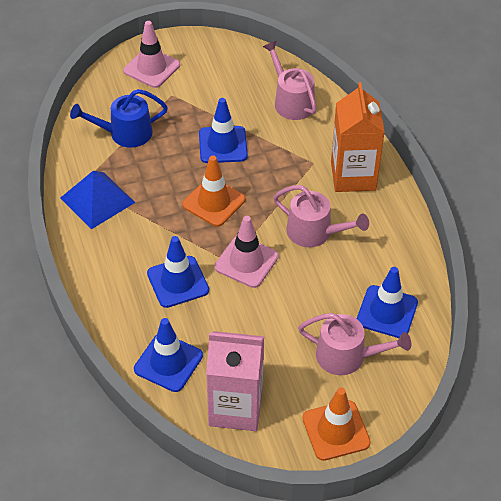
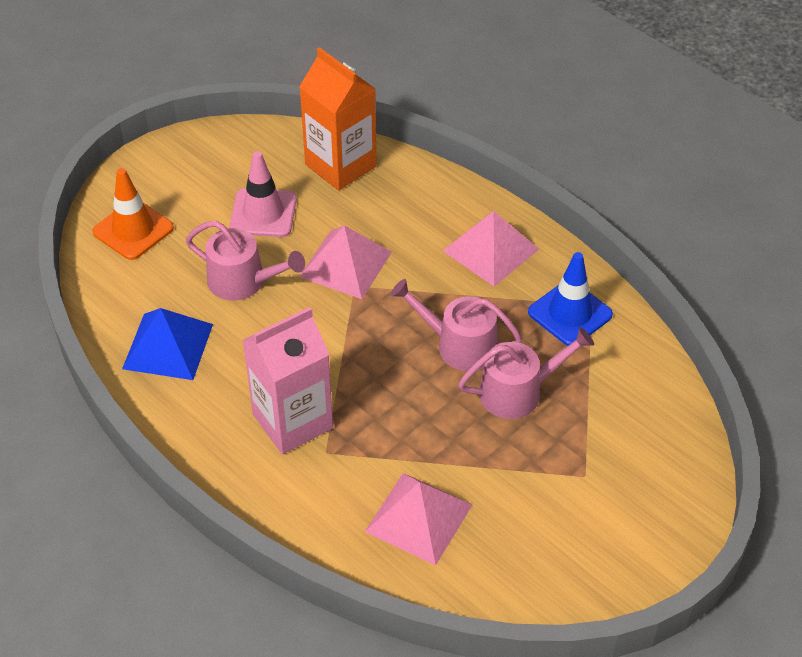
blue traffic cone: 4 -> 1
blue watering can: 1 -> 0
orange traffic cone: 2 -> 1
pink pyramid: 0 -> 3
pink traffic cone: 2 -> 1

